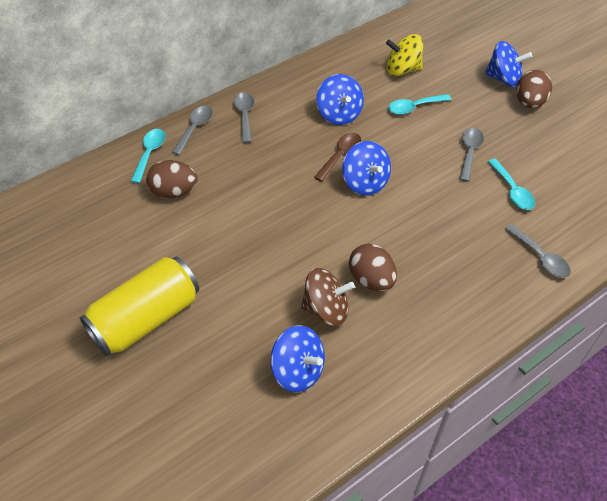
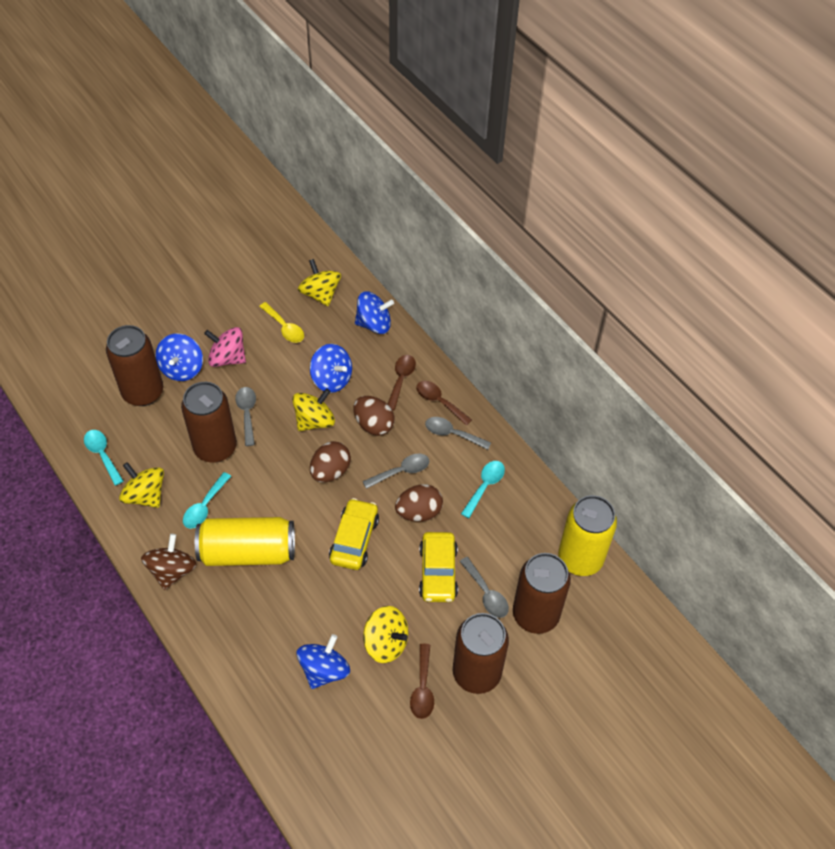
brown can: 0 -> 4
brown spoon: 1 -> 3
pink spinning top: 0 -> 1
yellow can: 1 -> 2
yellow car: 0 -> 2
yellow spinning top: 1 -> 4
yellow spoon: 0 -> 1

